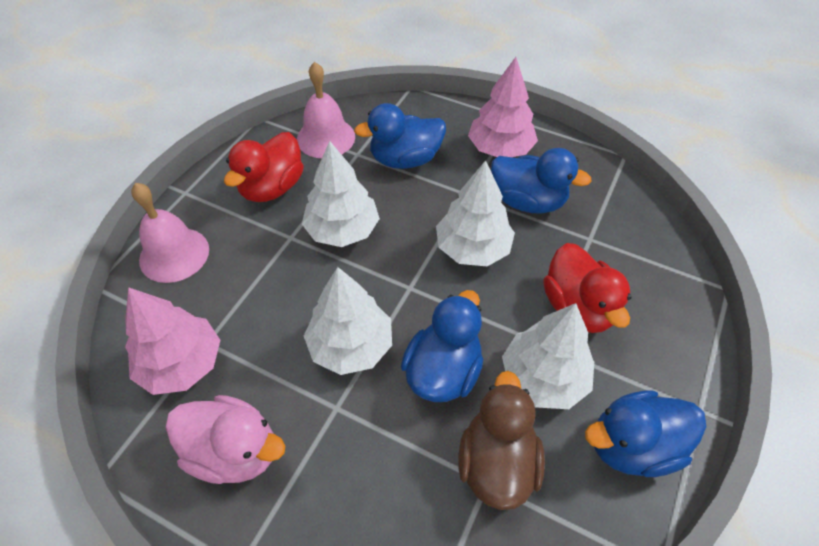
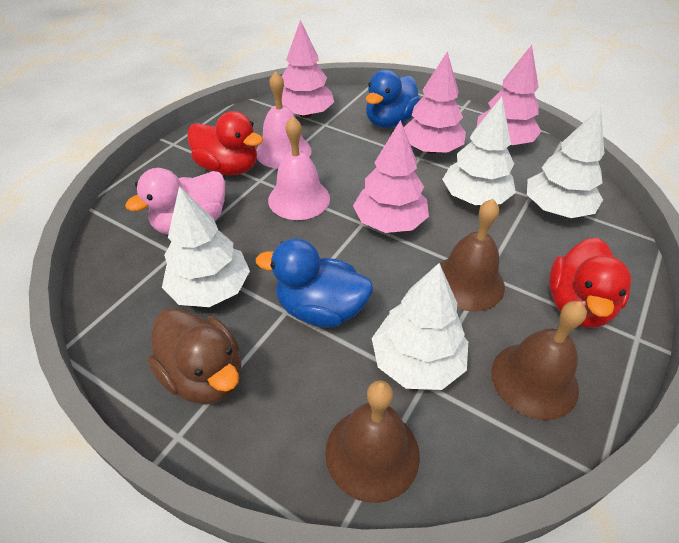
blue duck: 4 -> 2
brown bell: 0 -> 3
pink tree: 2 -> 4

